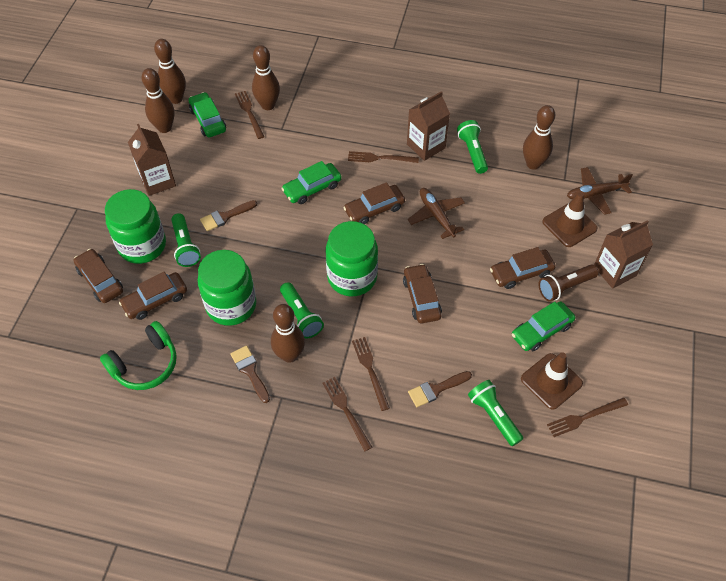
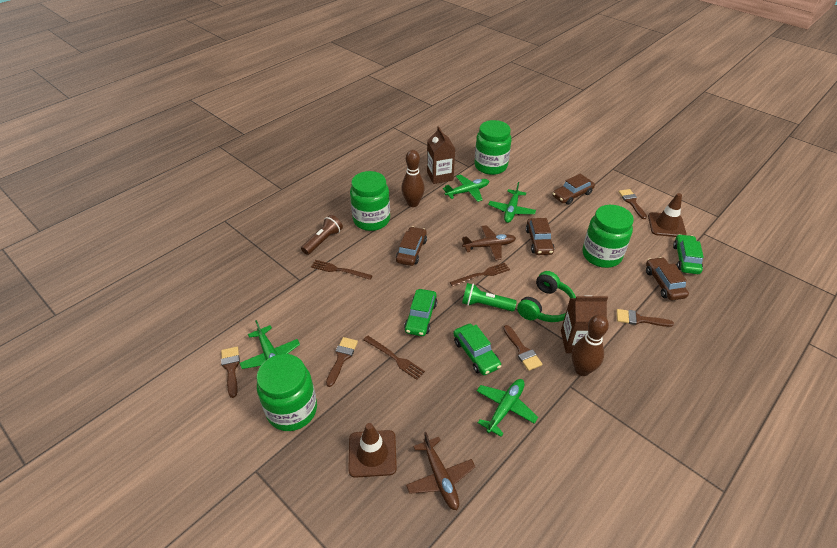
brown bowling pin: 5 -> 2
brown brush: 3 -> 5
brown car: 5 -> 4
brown carton: 3 -> 2
brown fork: 5 -> 3
green flashlight: 4 -> 1
green jar: 3 -> 4
green plane: 0 -> 4

